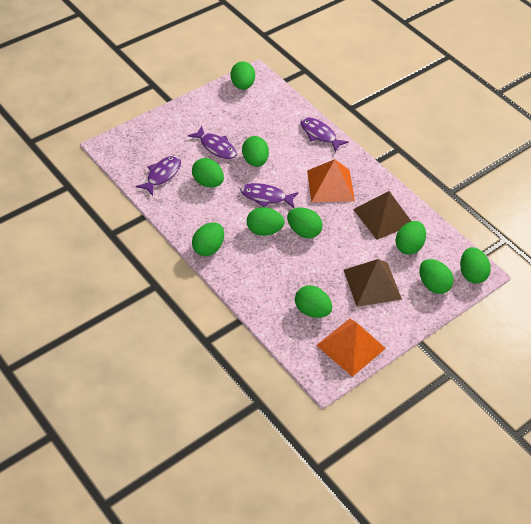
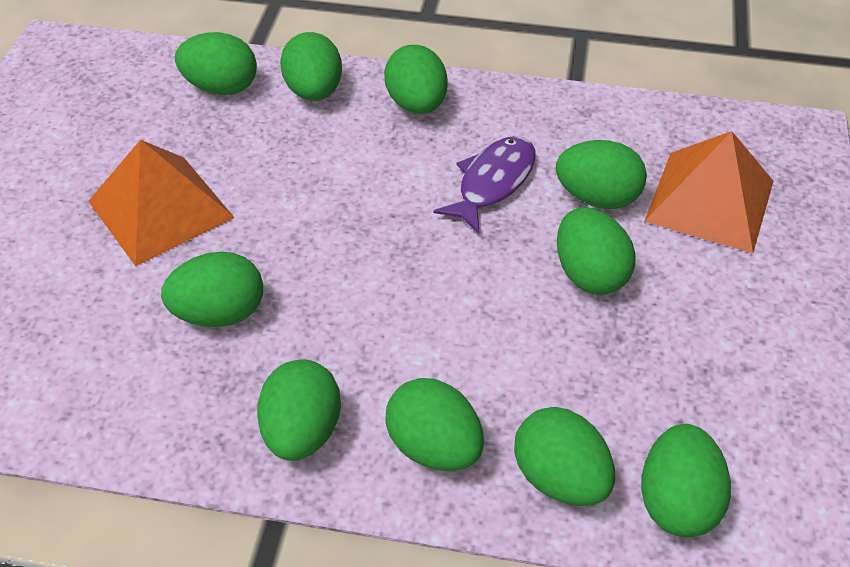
brown pyramid: 2 -> 0
purple fish: 4 -> 1

